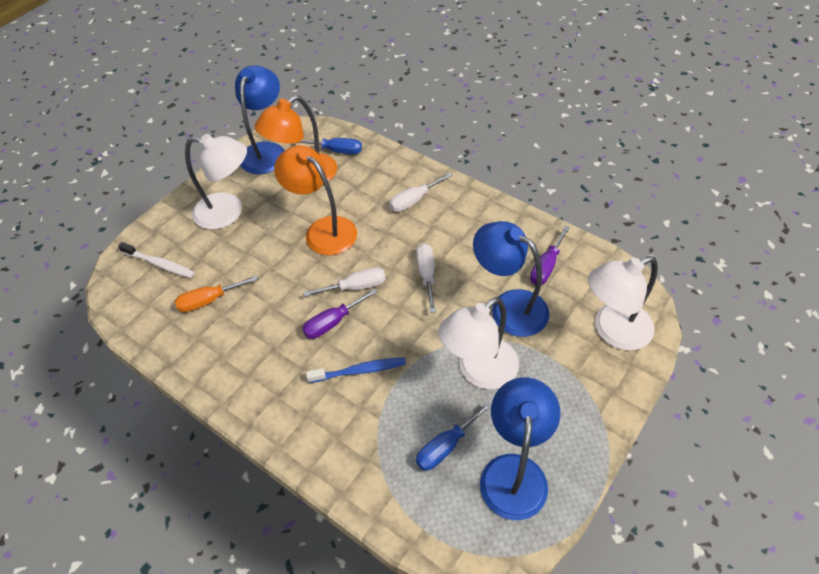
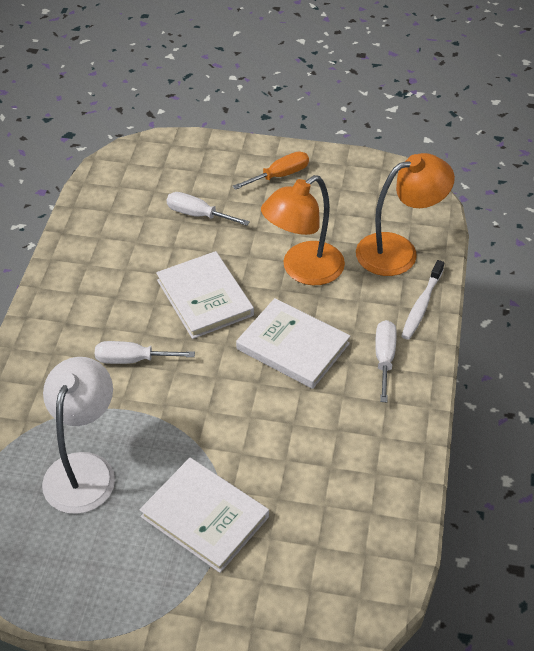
blue lamp: 3 -> 0
blue screwdriver: 2 -> 0
blue toothbrush: 1 -> 0
purple screwdriver: 2 -> 0
white book: 0 -> 3
white lamp: 3 -> 1

